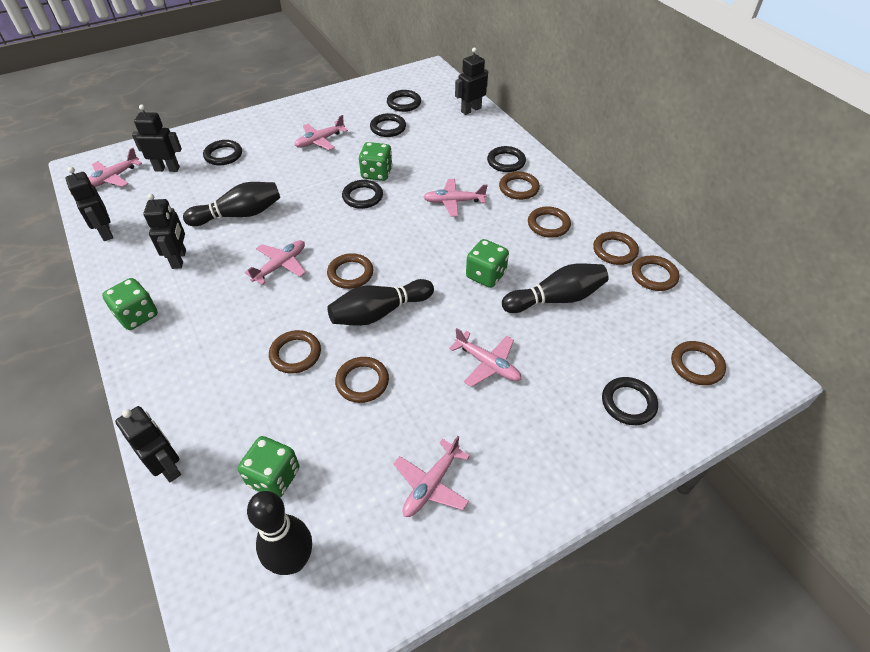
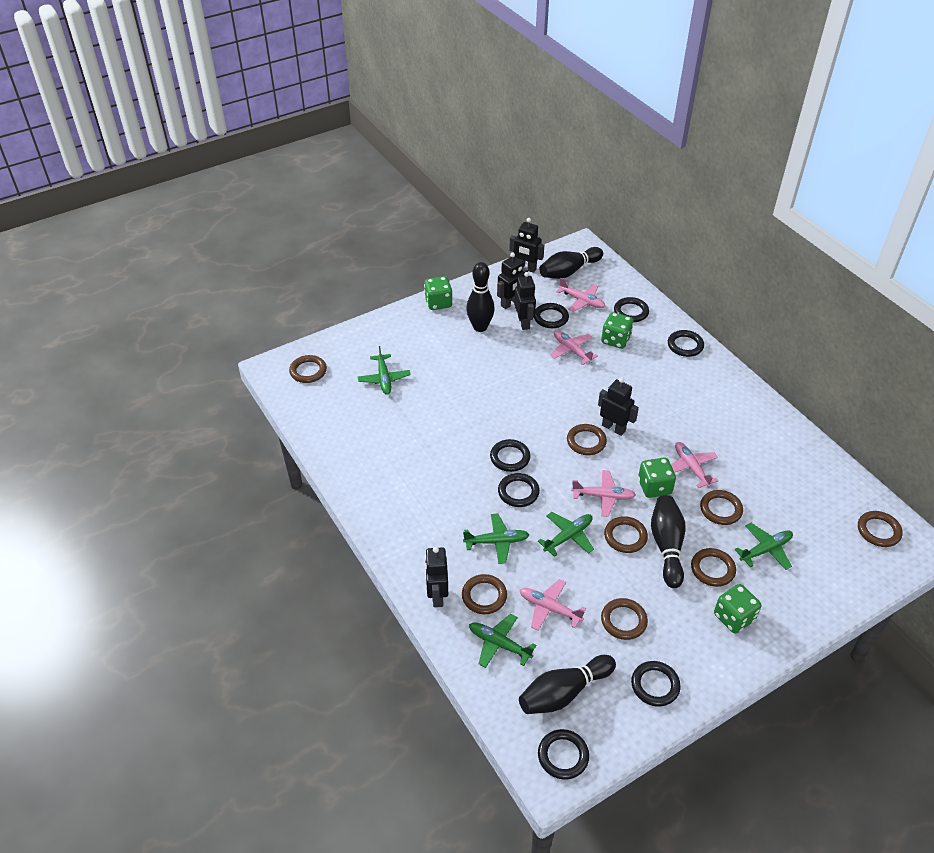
black ring: 6 -> 7
green plane: 0 -> 5
pink plane: 6 -> 5

